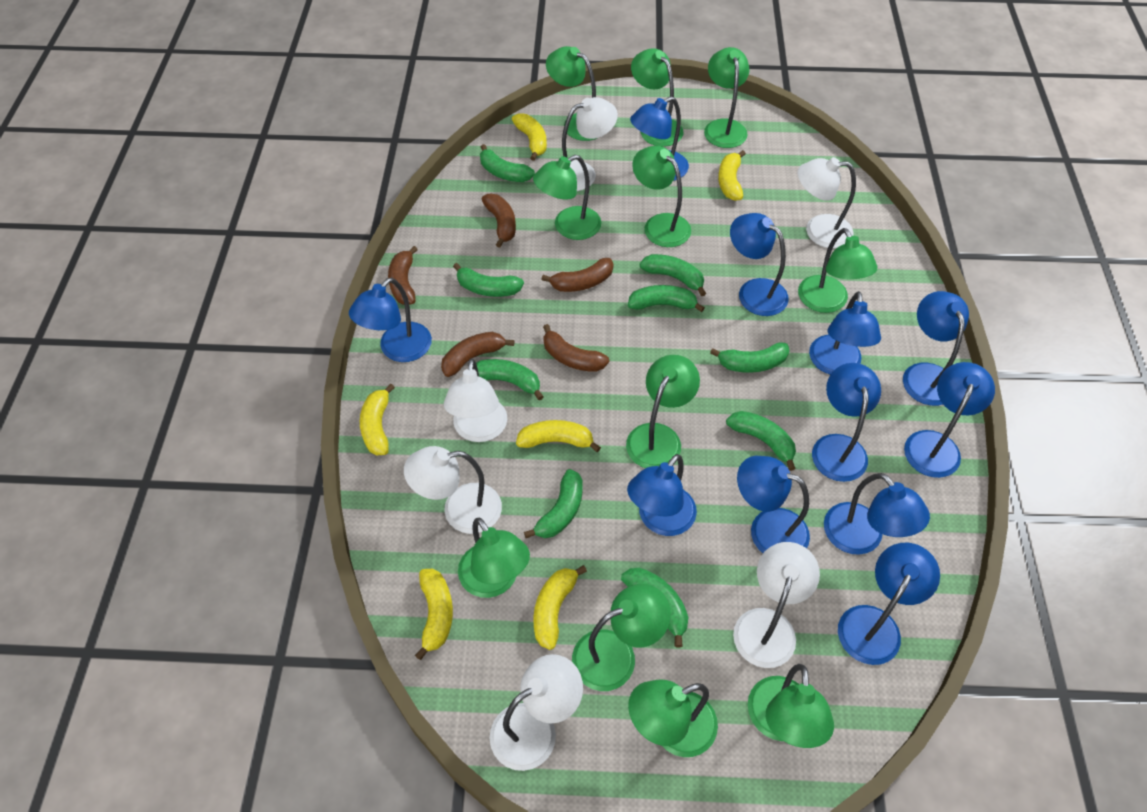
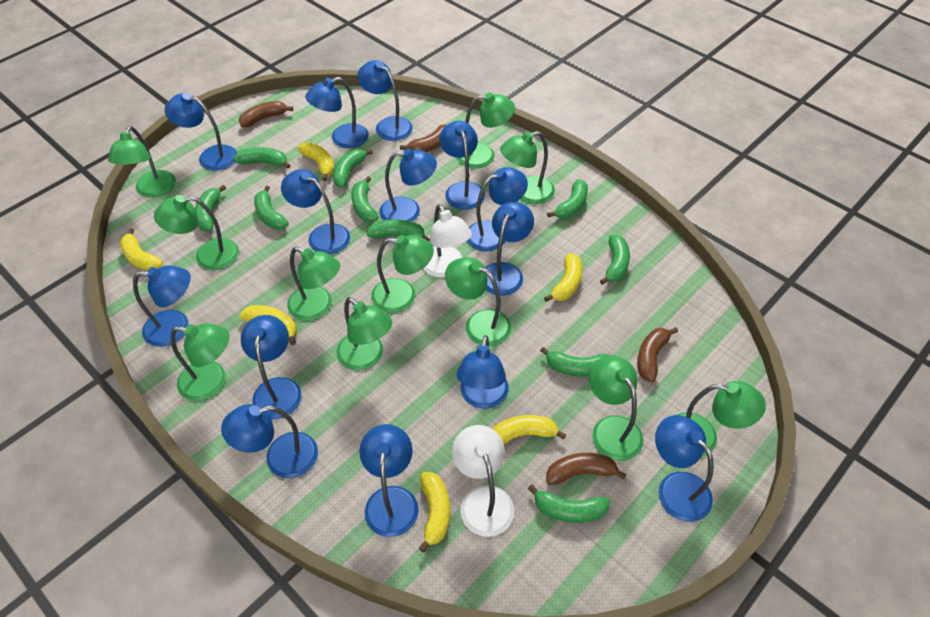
blue lamp: 11 -> 14
brown banana: 5 -> 4
green banana: 9 -> 10
white lamp: 6 -> 2

